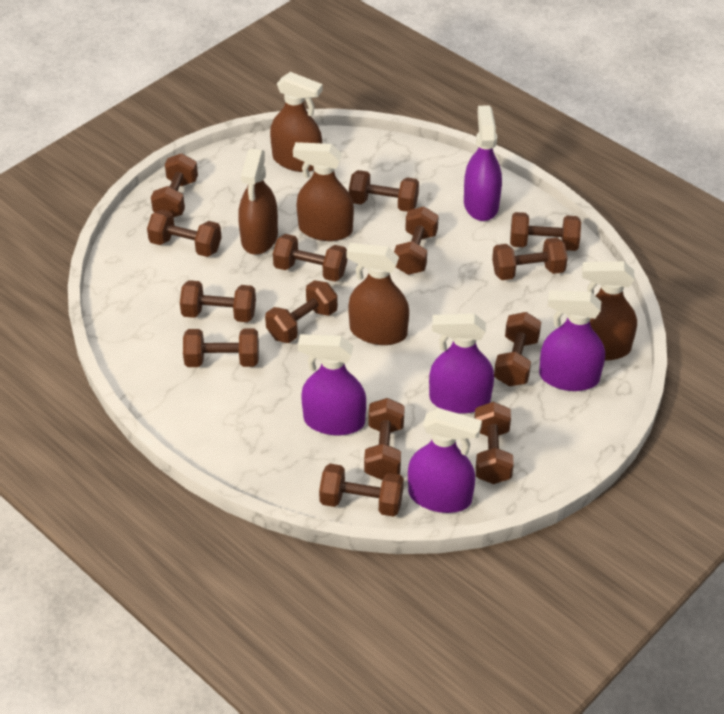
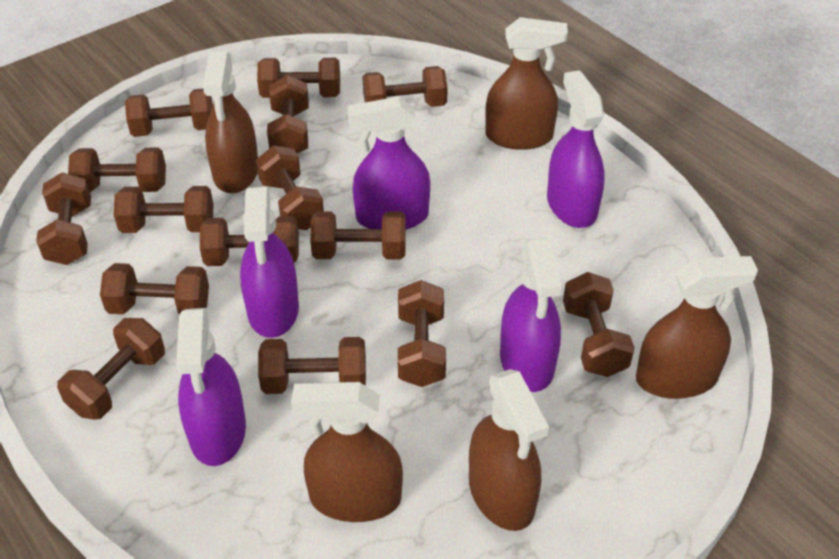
brown dumbbell: 14 -> 15

